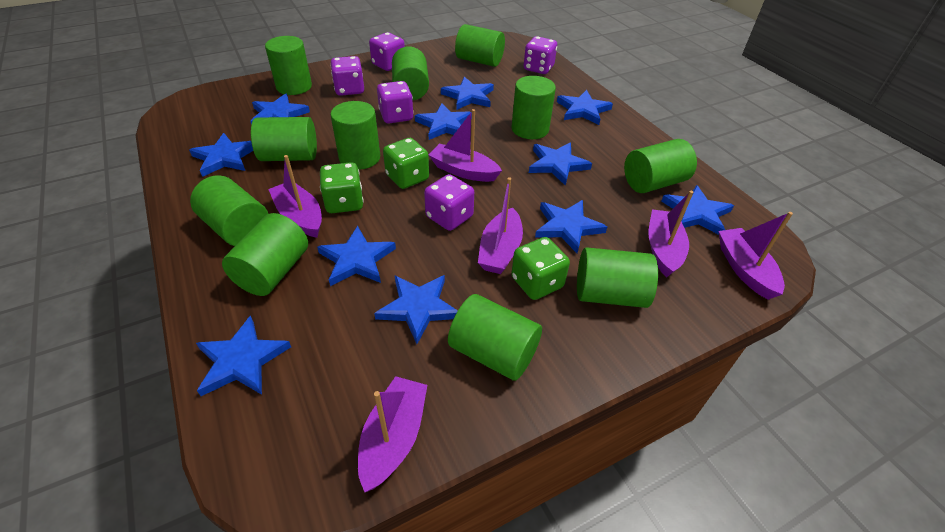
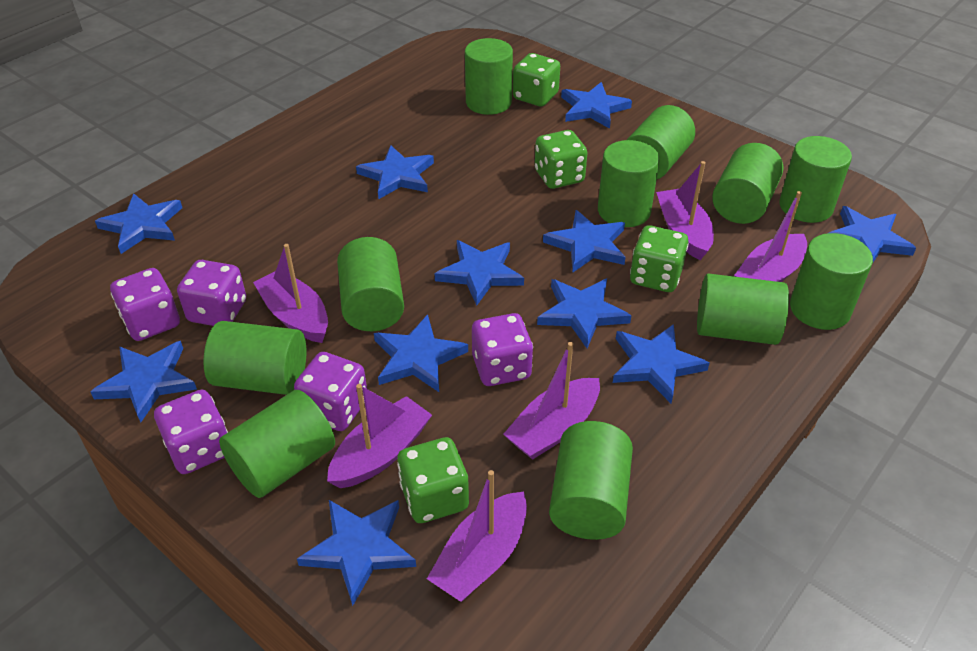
green dice: 3 -> 4

